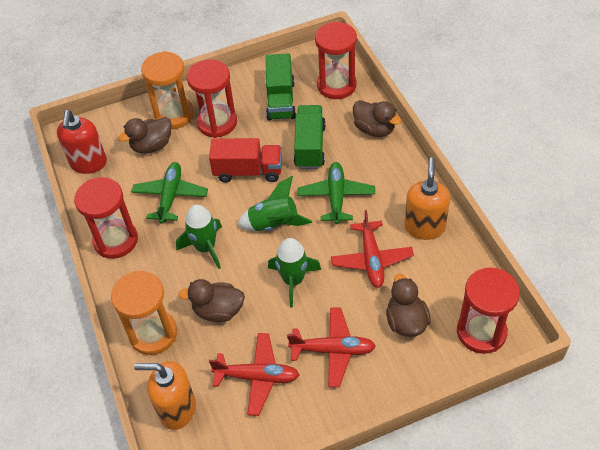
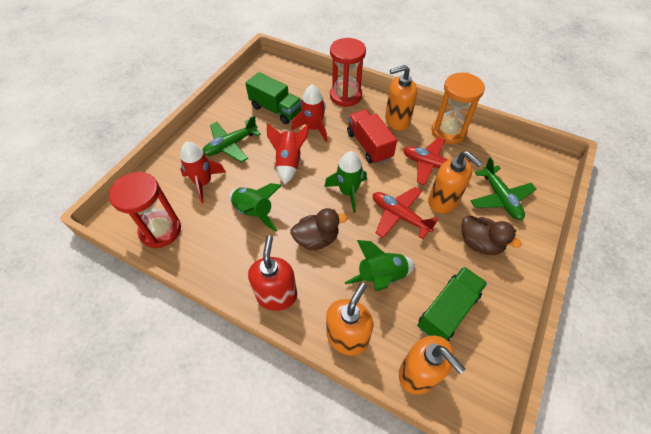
brown duck: 4 -> 2
orange hourglass: 2 -> 1
orange soap dispenser: 2 -> 4
red hourglass: 4 -> 2
red plane: 3 -> 2
red rocket: 0 -> 3

